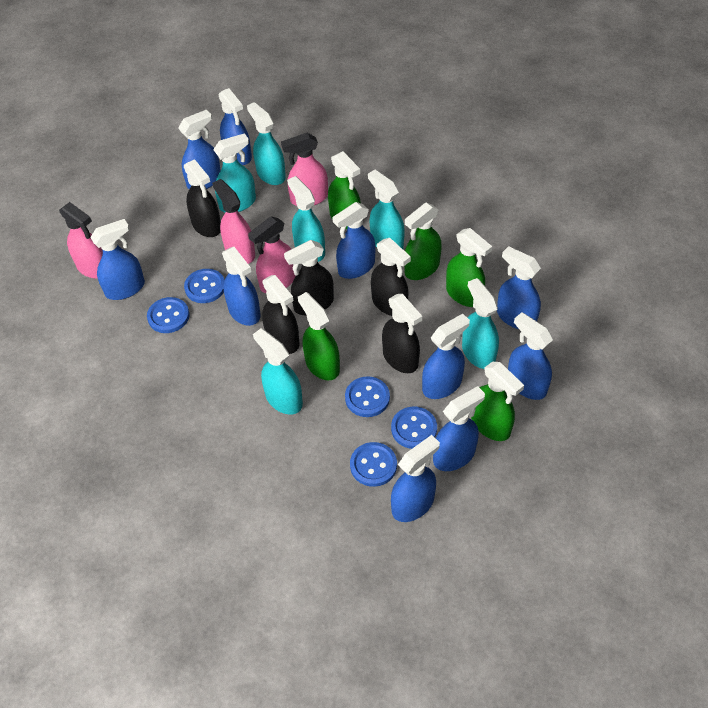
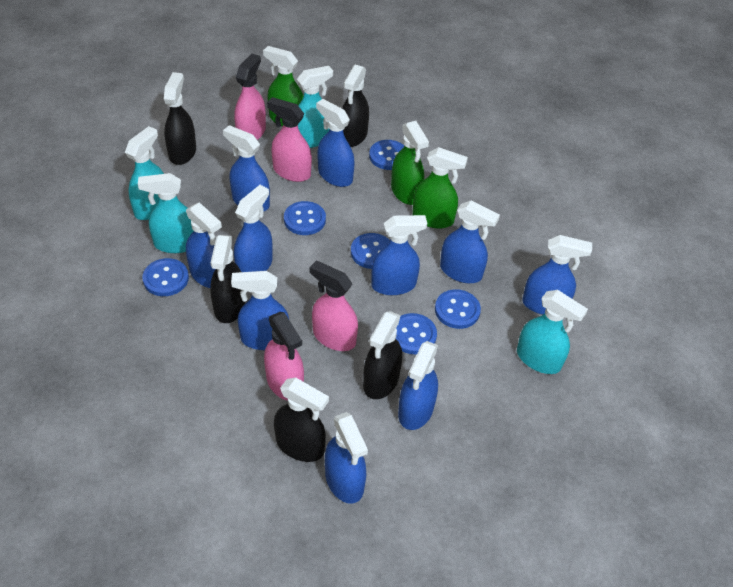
blue button: 5 -> 6
green spray bottle: 5 -> 3
turquoise spray bottle: 6 -> 4

